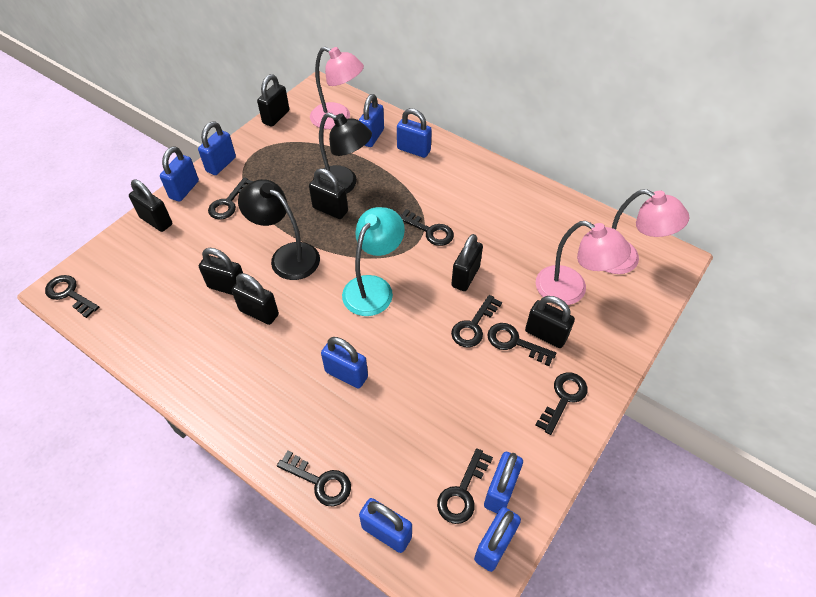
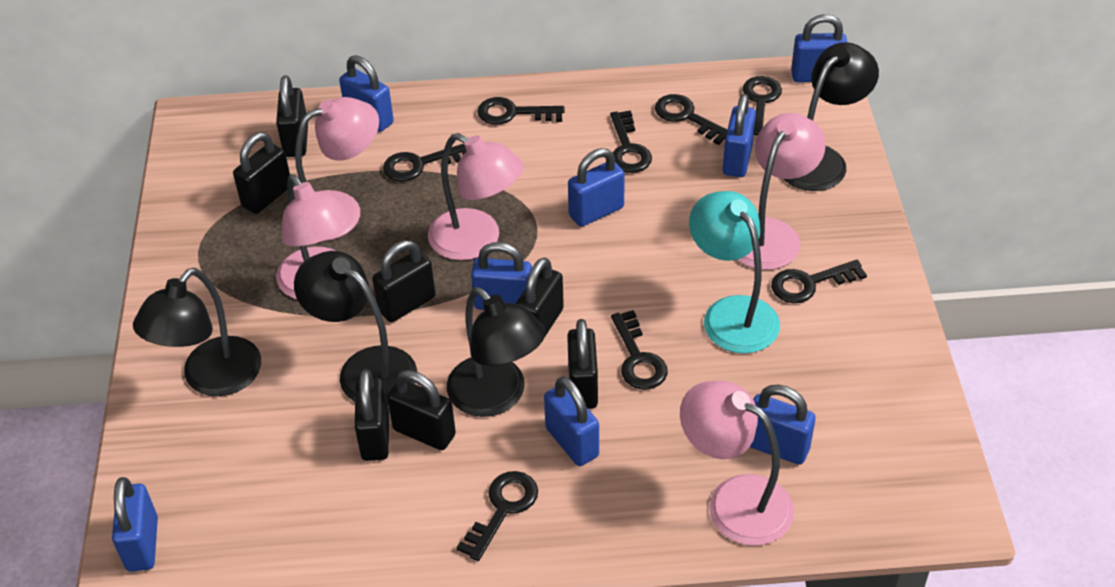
black lamp: 2 -> 4
pink lamp: 3 -> 5

